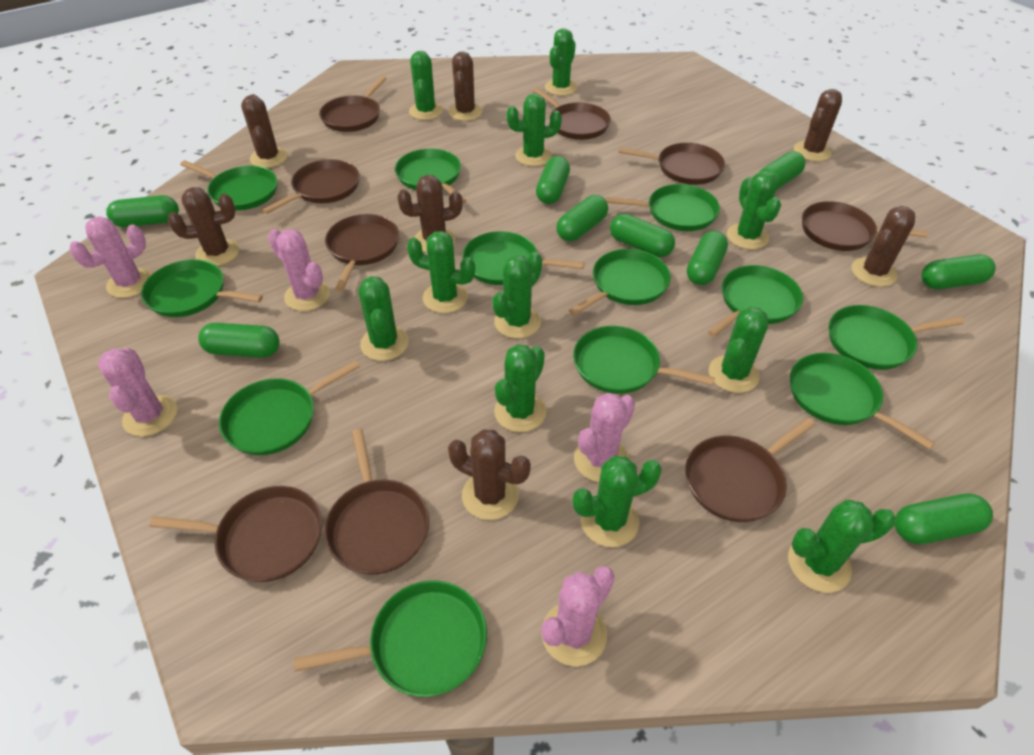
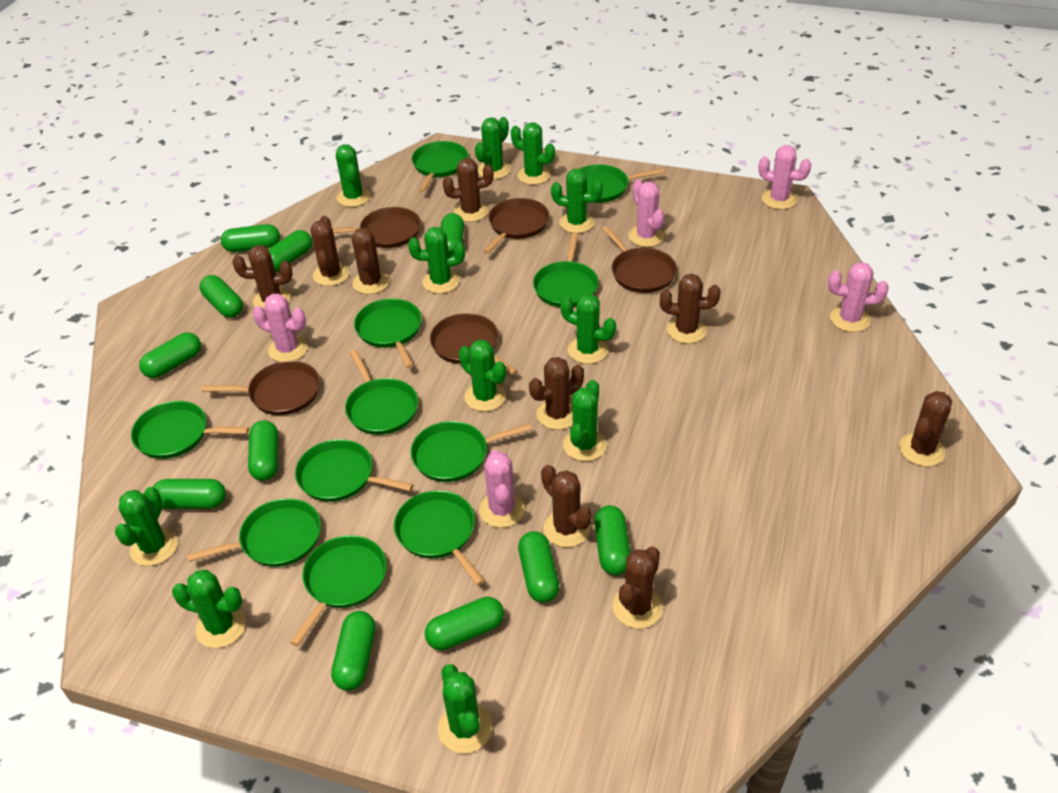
brown cactus: 7 -> 9
brown pan: 9 -> 5
green capsule: 9 -> 11
green pan: 12 -> 11

